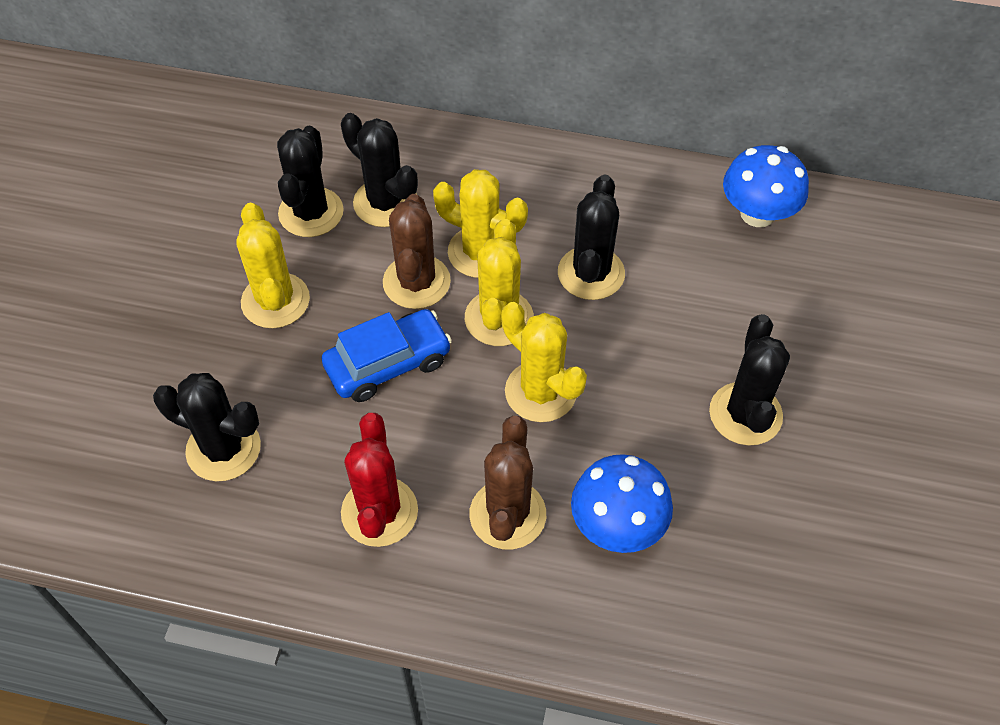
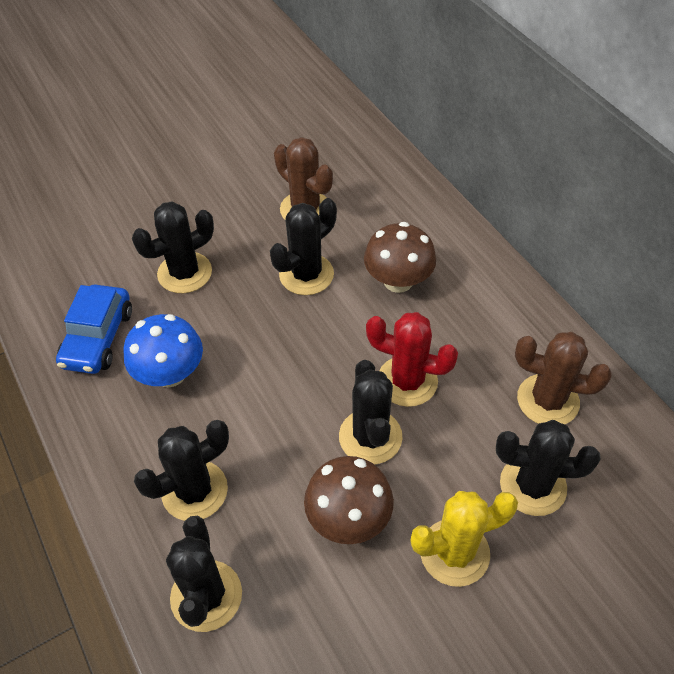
black cactus: 5 -> 6
blue mushroom: 2 -> 1
brown mushroom: 0 -> 2
yellow cactus: 4 -> 1

